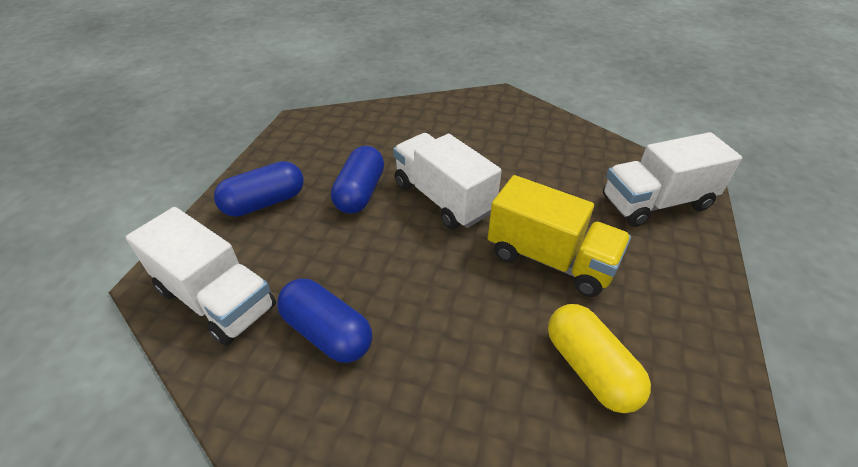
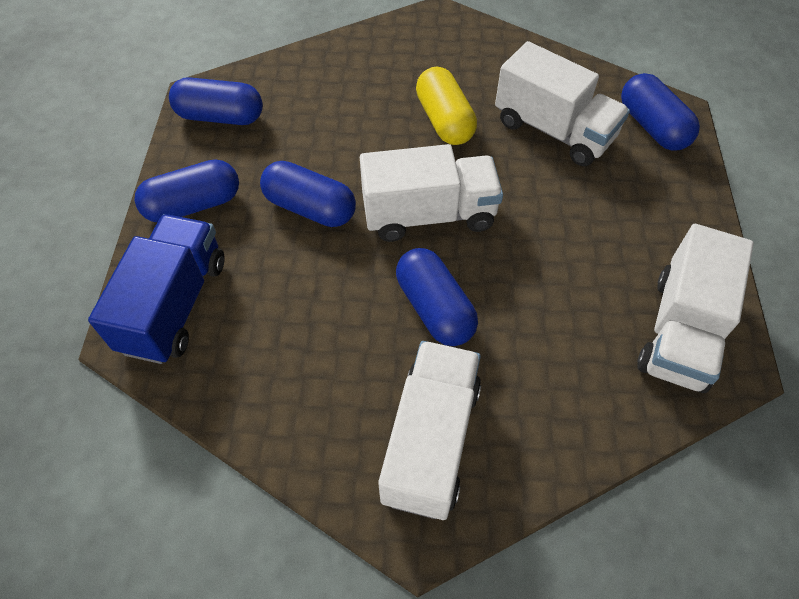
blue capsule: 3 -> 5
blue truck: 0 -> 1
white truck: 3 -> 4
yellow truck: 1 -> 0

